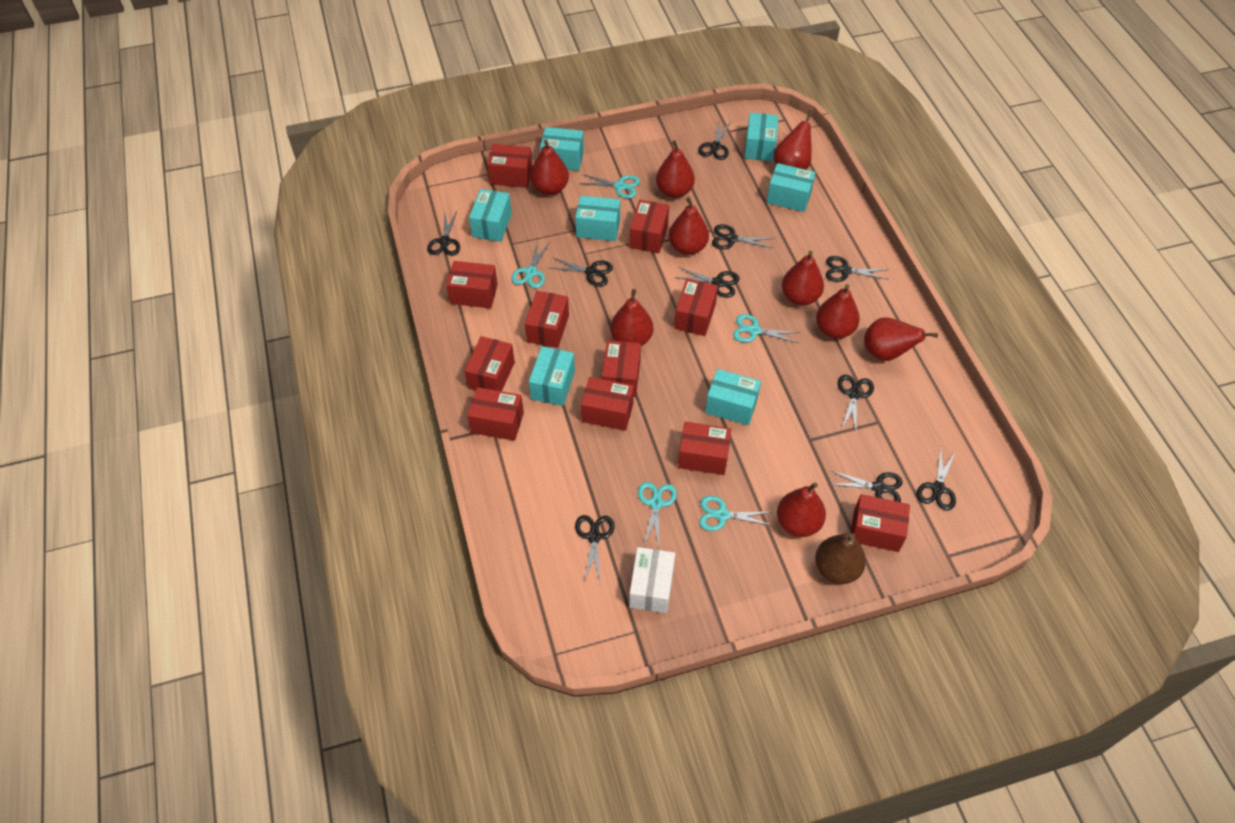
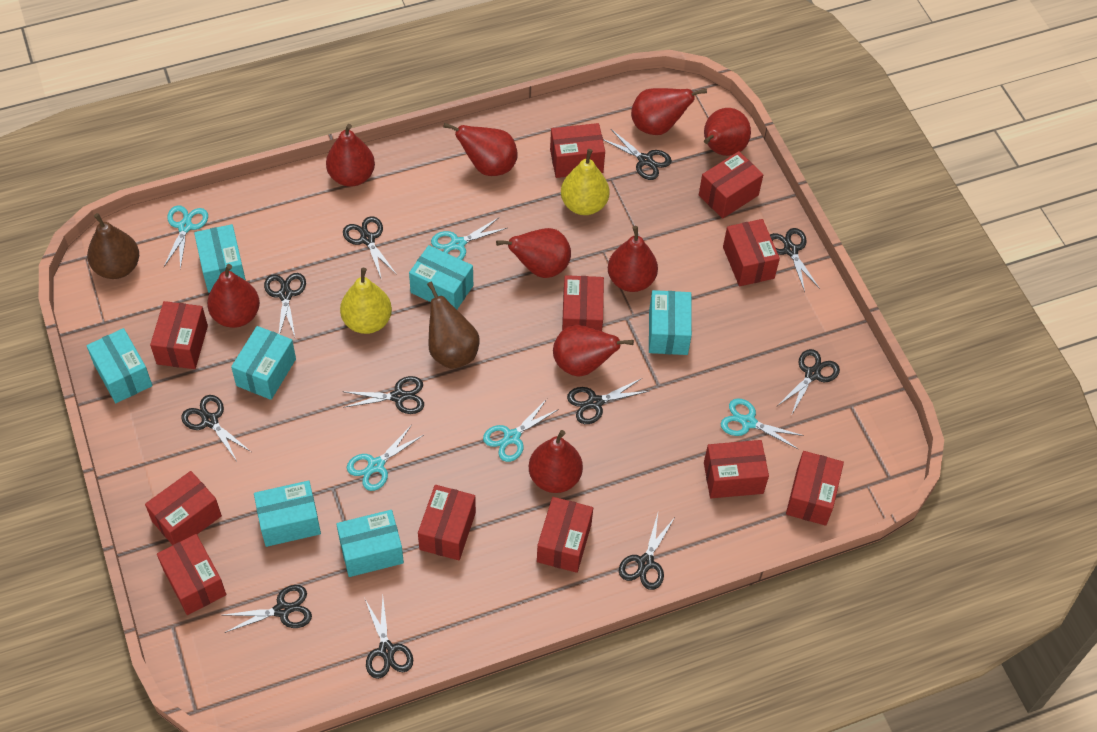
black scissors: 10 -> 11
brown pear: 1 -> 2
white box: 1 -> 0
yellow pear: 0 -> 2

